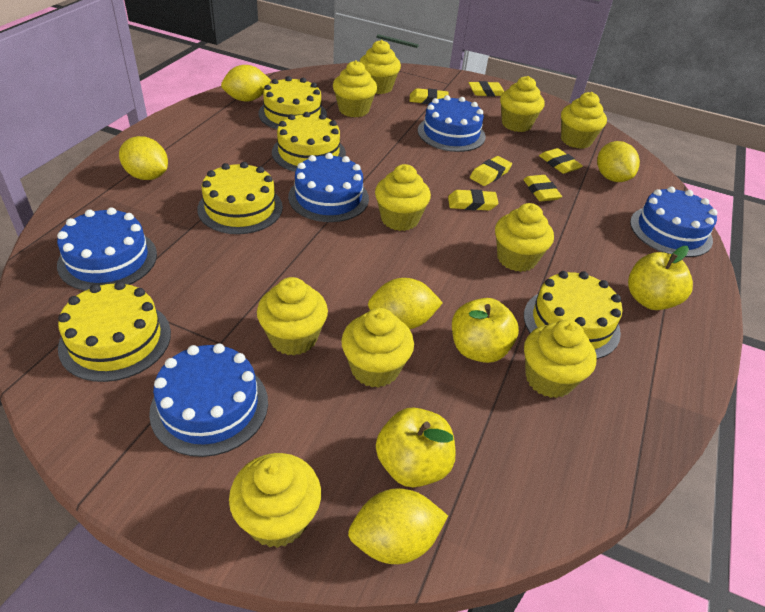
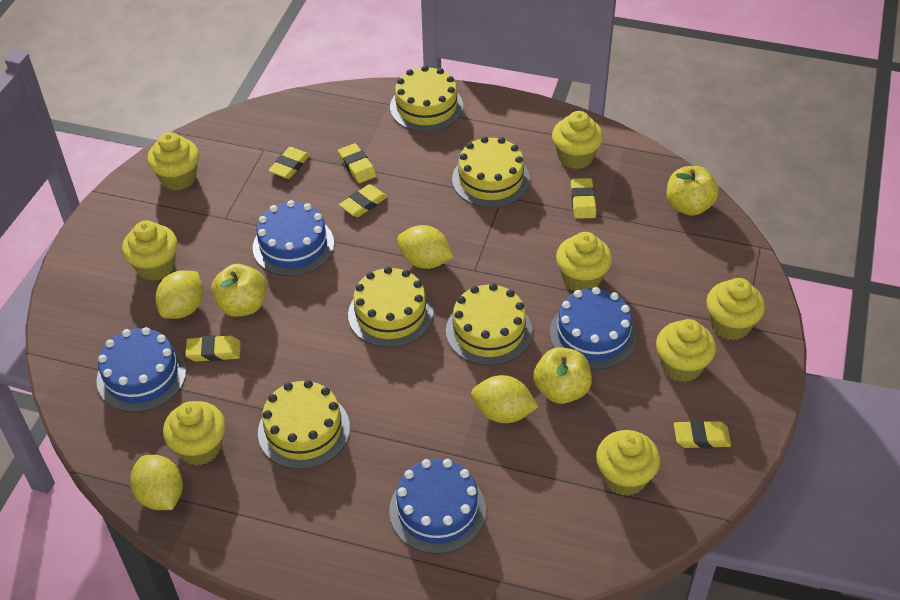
blue cake: 5 -> 4
yellow cupcake: 10 -> 8
yellow lemon: 5 -> 4

